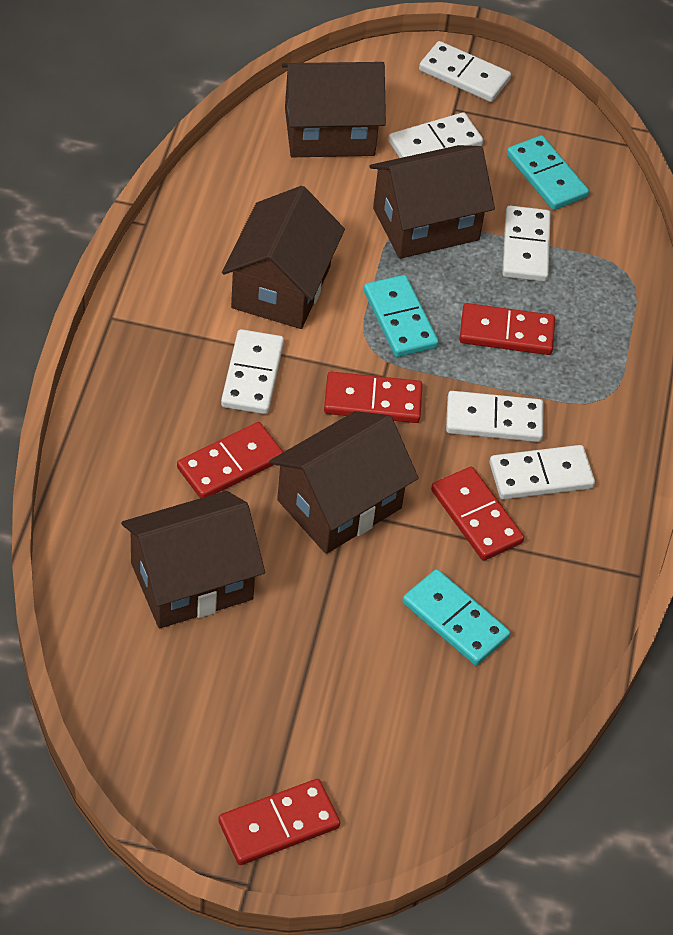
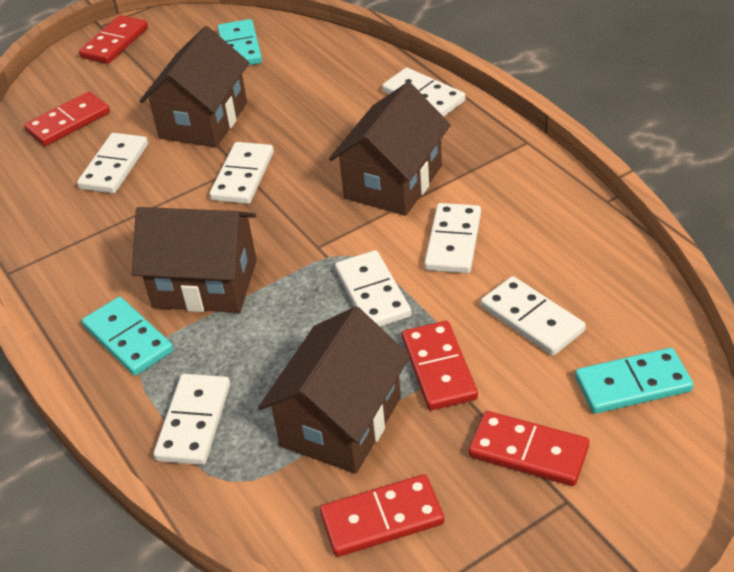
brown house: 5 -> 4
white domino: 6 -> 7

